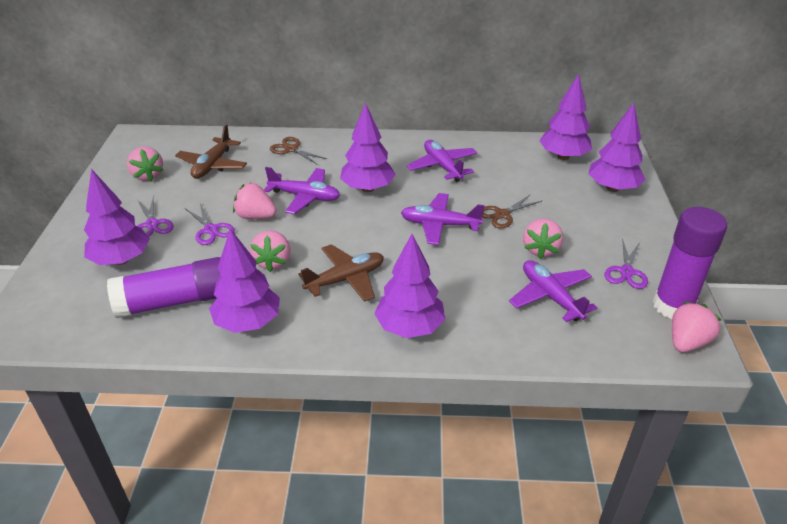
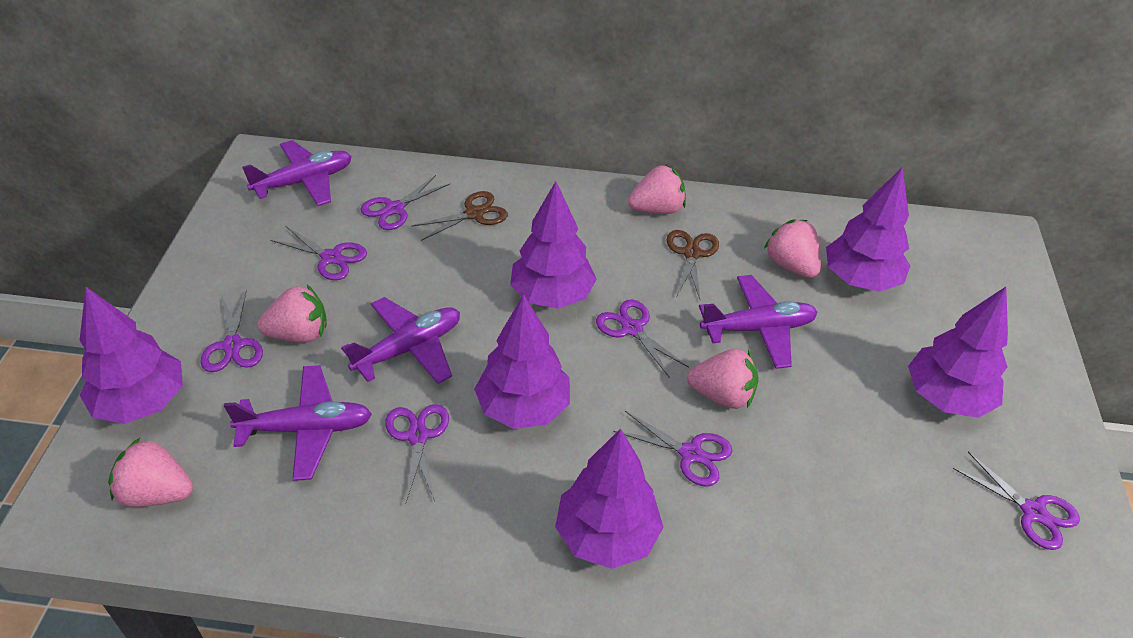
brown plane: 2 -> 0
purple glue stick: 2 -> 0
purple scissors: 3 -> 7

